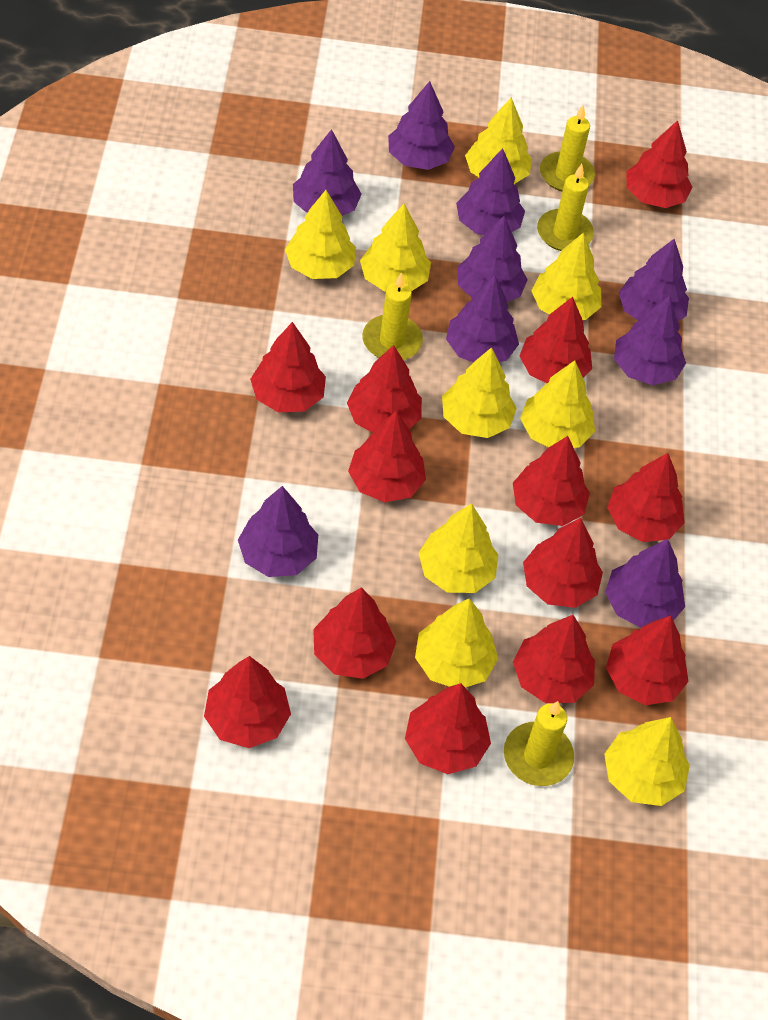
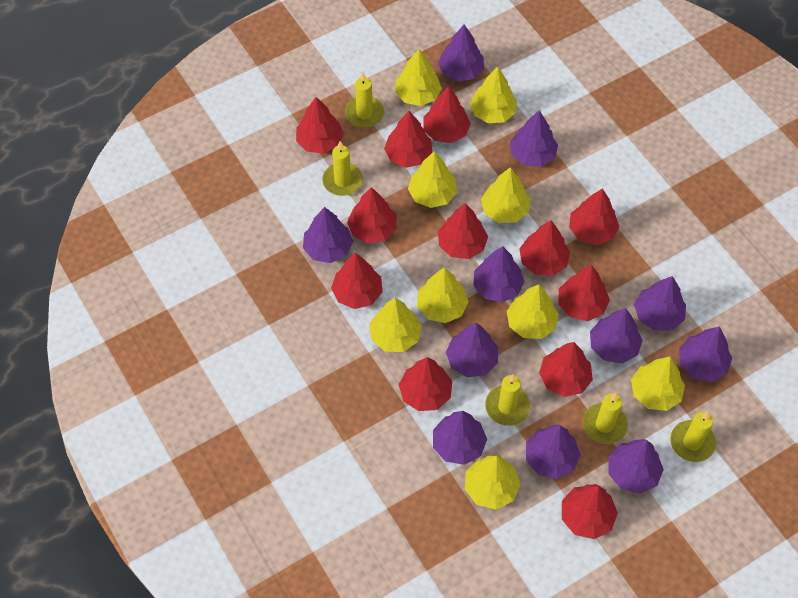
purple tree: 9 -> 11
red tree: 13 -> 12
yellow candle: 4 -> 5

